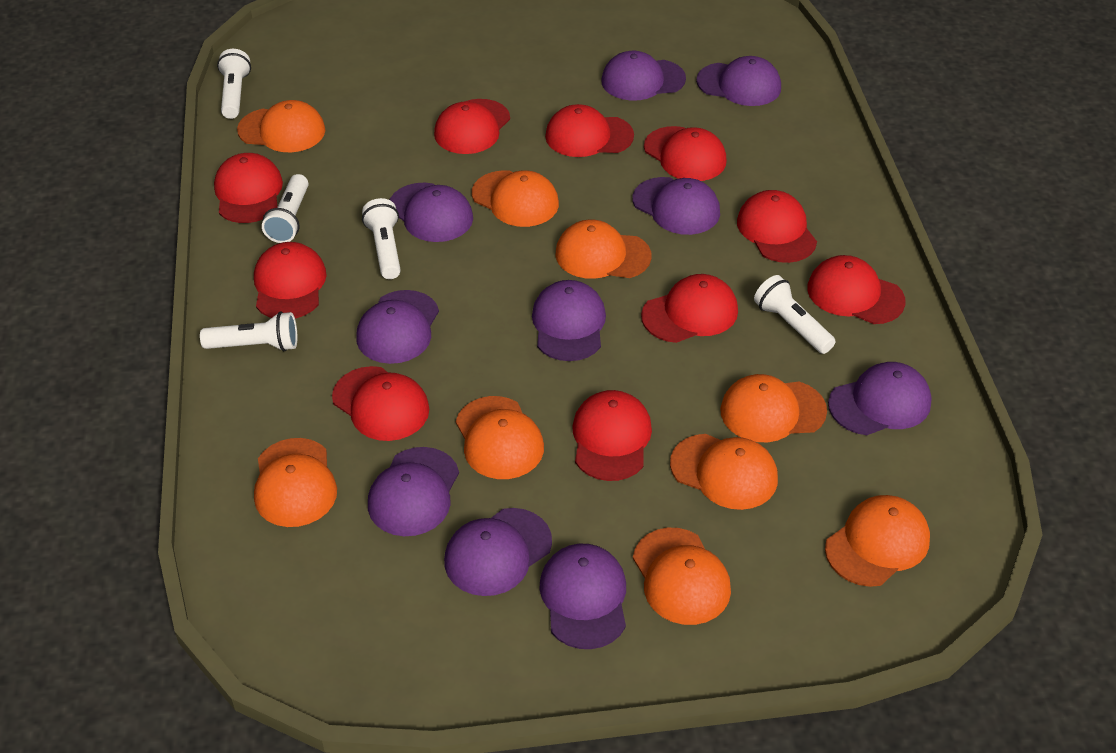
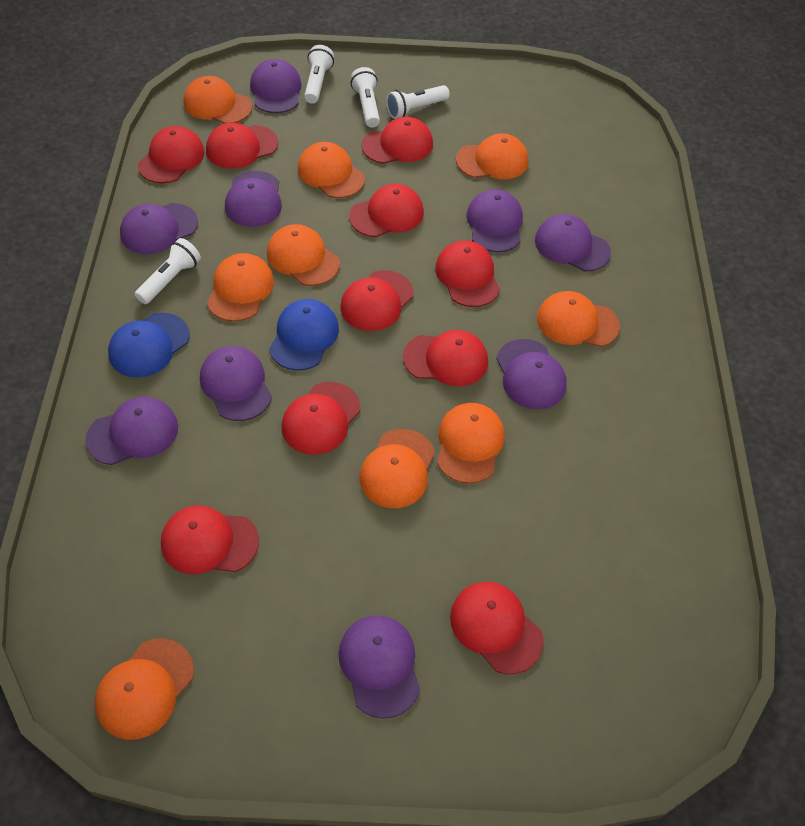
blue cap: 0 -> 2
purple cap: 10 -> 9
white flashlight: 5 -> 4

